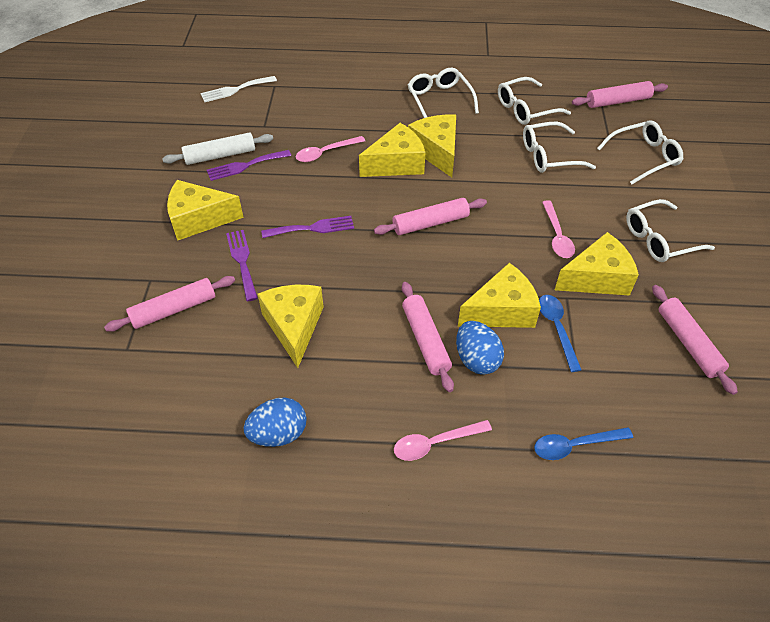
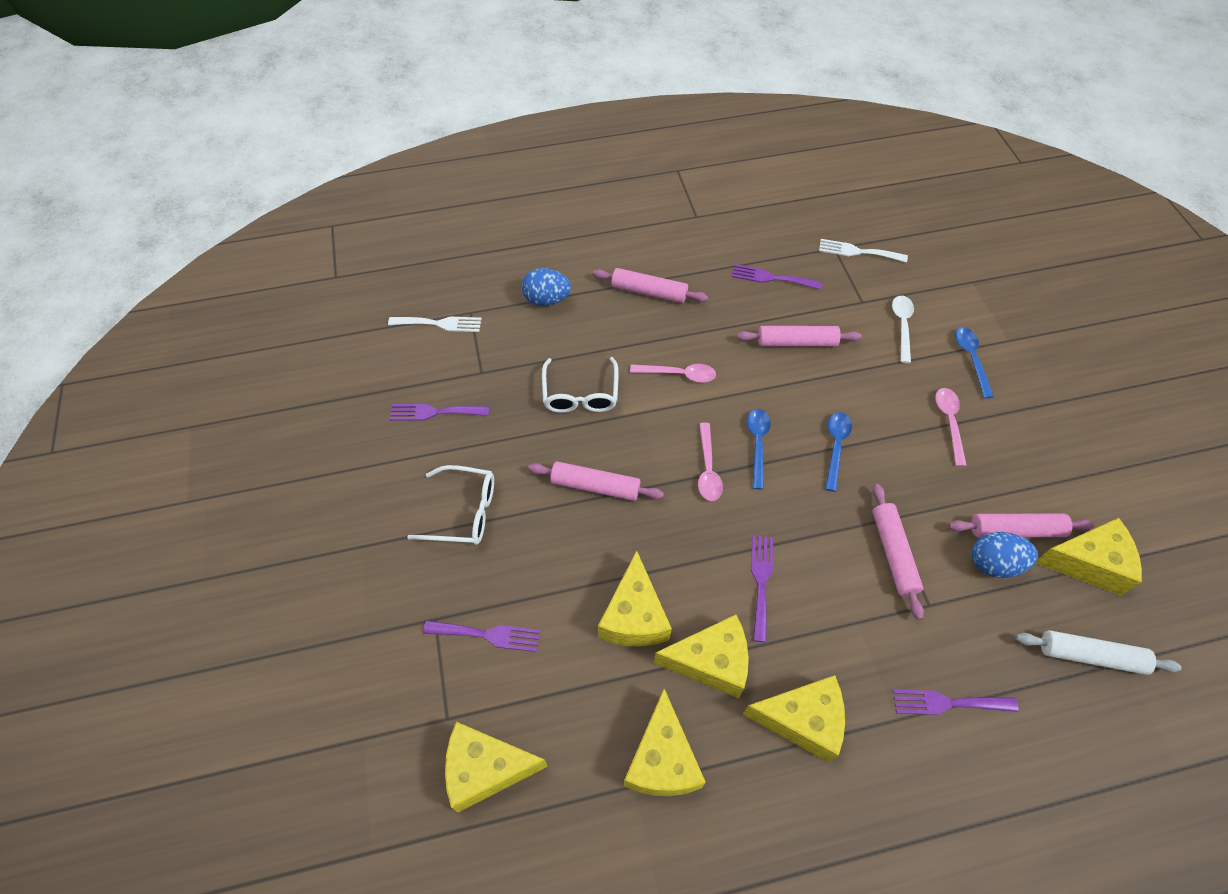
blue spoon: 2 -> 3
purple fork: 3 -> 5
white fork: 1 -> 2
white glasses: 5 -> 2
white spoon: 0 -> 1

